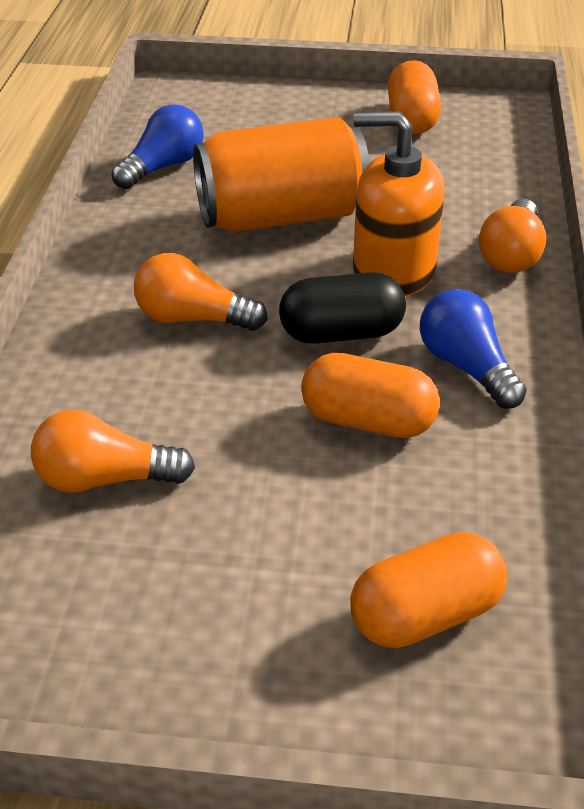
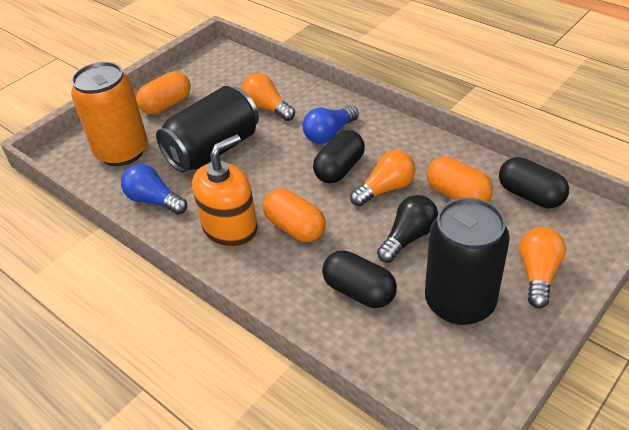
black can: 0 -> 2
black capsule: 1 -> 3
black light bulb: 0 -> 1

